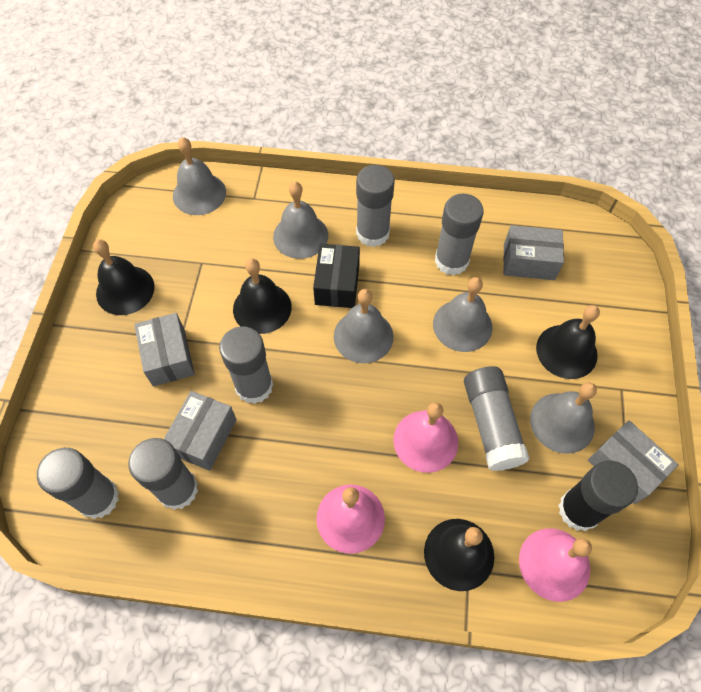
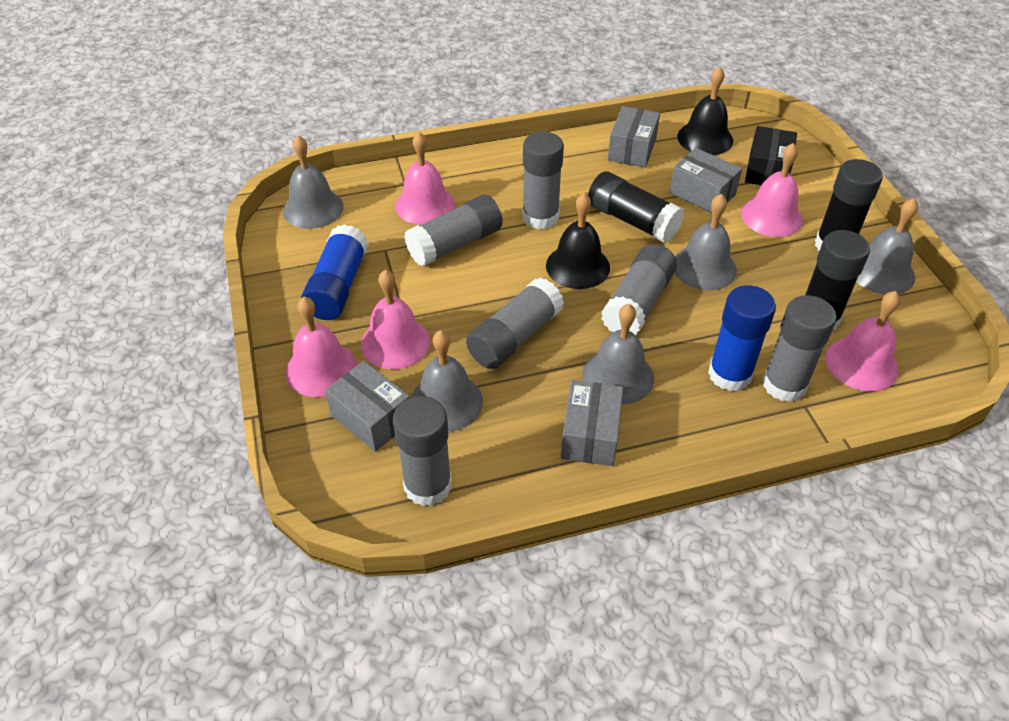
black bell: 4 -> 2
black glue stick: 1 -> 3
blue glue stick: 0 -> 2
pink bell: 3 -> 5

